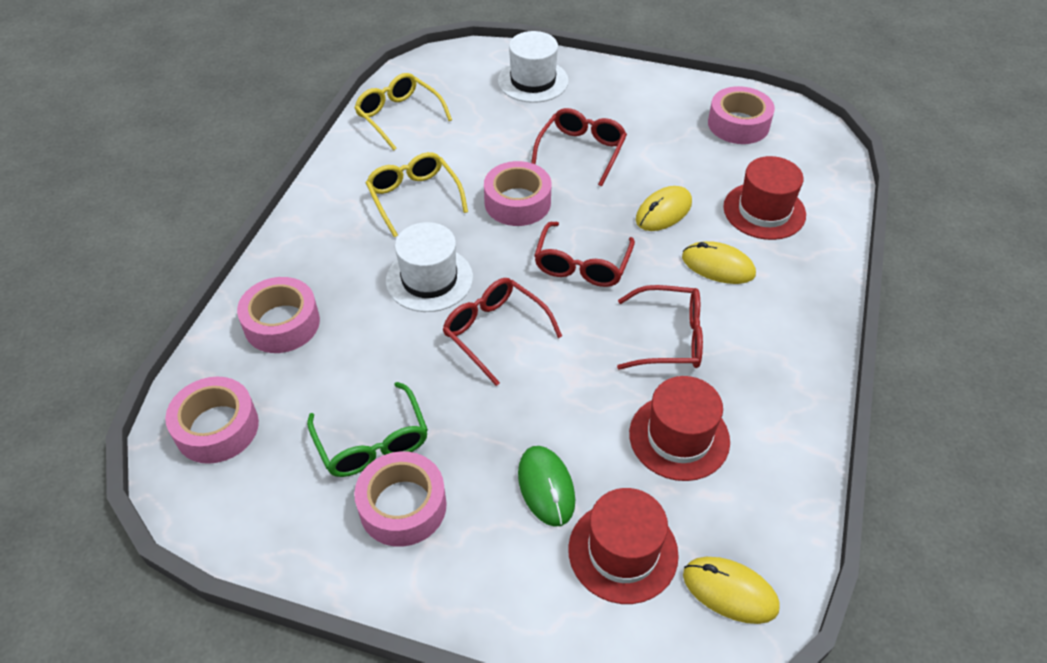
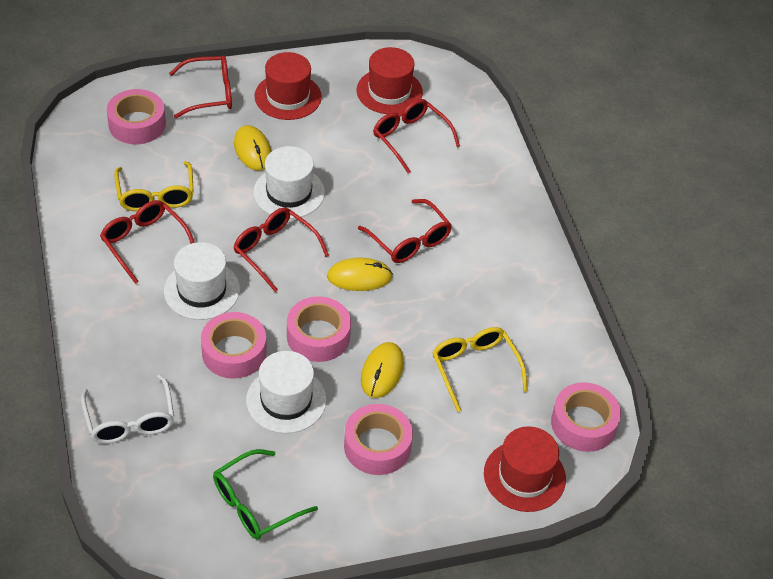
green mouse: 1 -> 0
red glasses: 4 -> 5
white glasses: 0 -> 1
white hat: 2 -> 3

